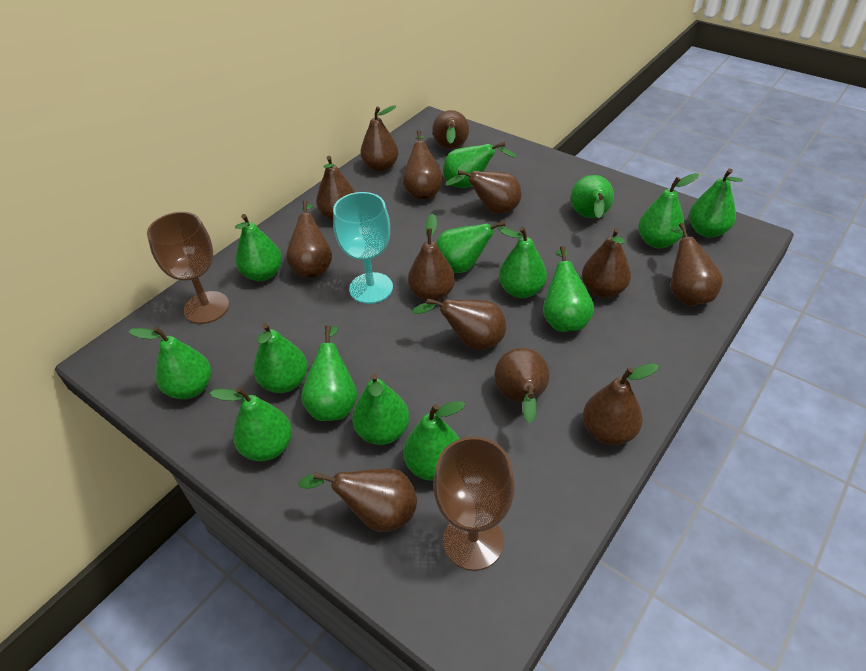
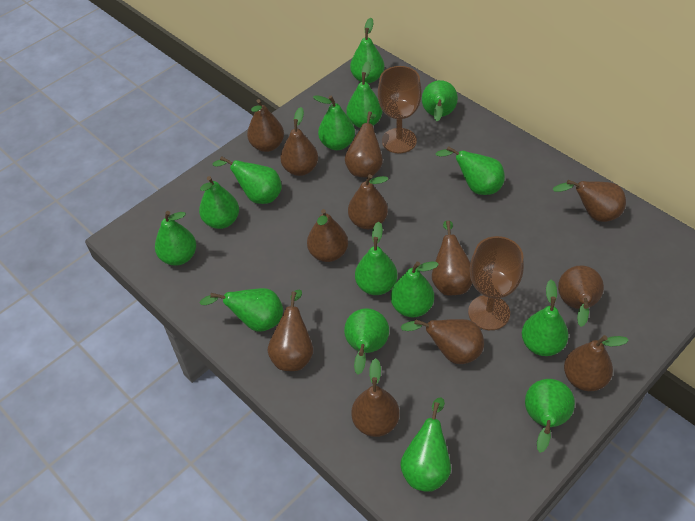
brown pear: 13 -> 12
green pear: 14 -> 15
turquoise goblet: 1 -> 0

